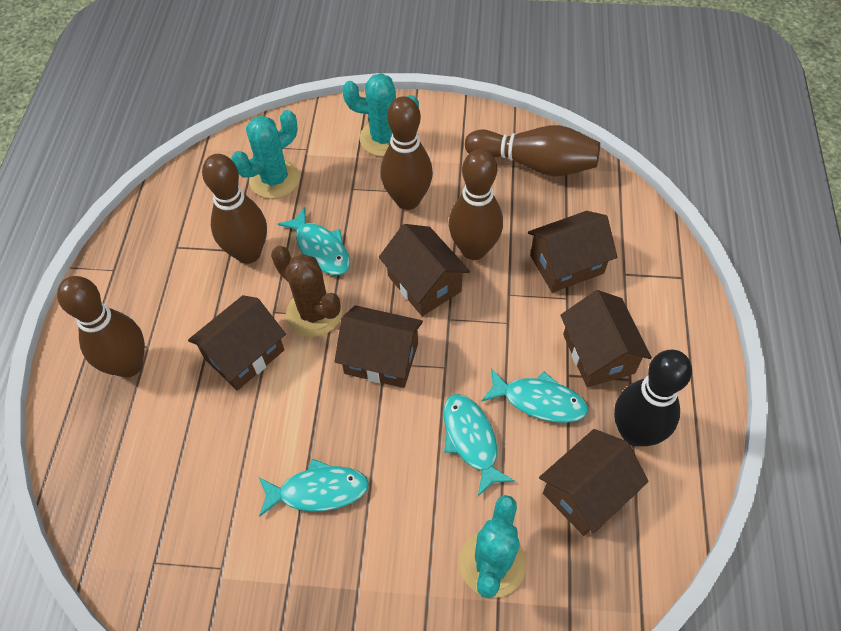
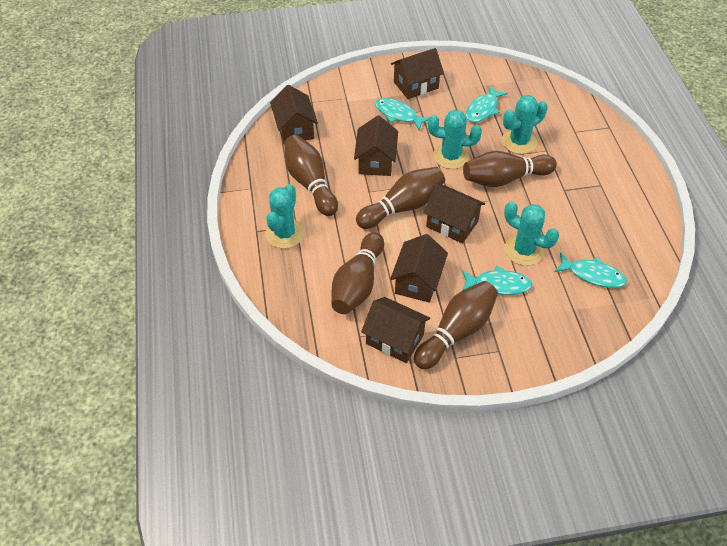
black bowling pin: 1 -> 0
brown cactus: 1 -> 0
turquoise cactus: 3 -> 4

